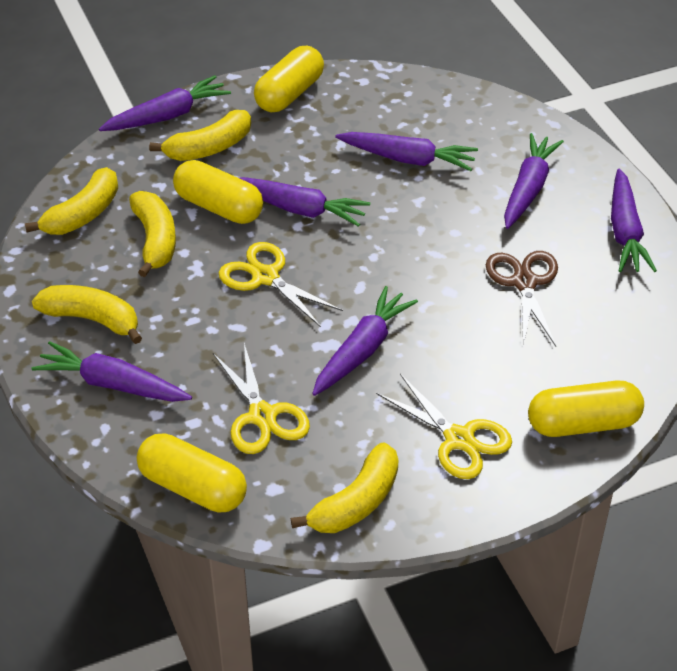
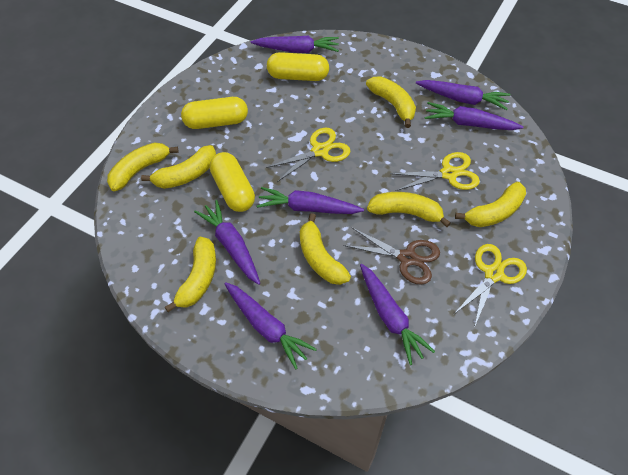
yellow banana: 5 -> 7
yellow capsule: 4 -> 3

